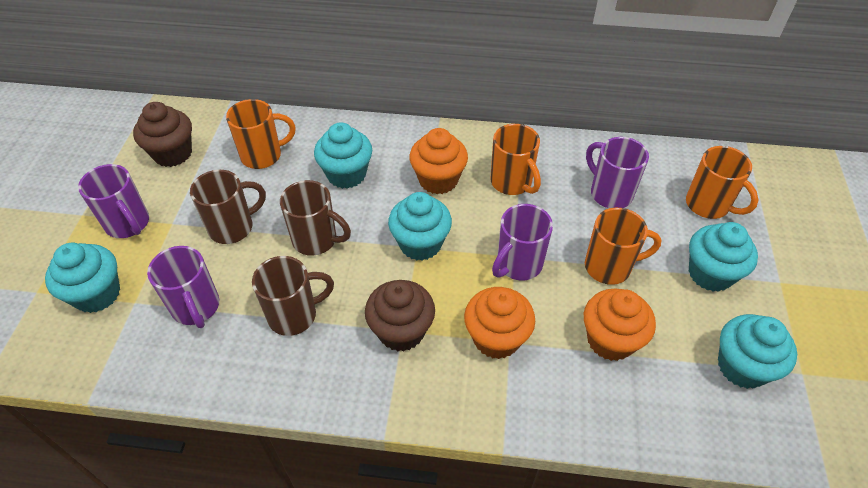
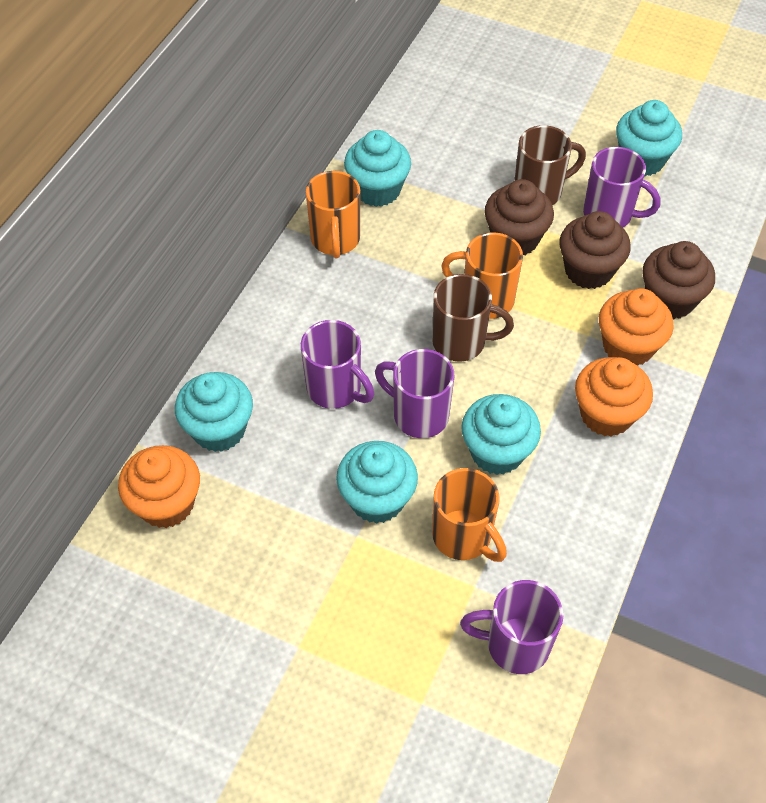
brown cupcake: 2 -> 3
brown mug: 3 -> 2
orange mug: 4 -> 3

